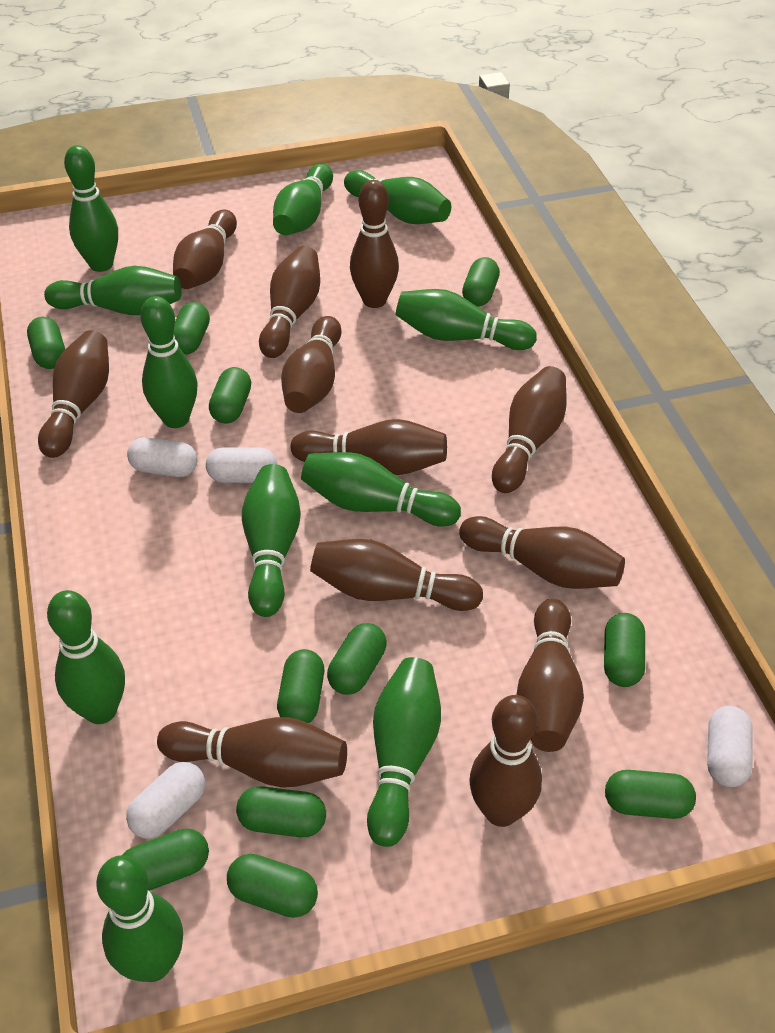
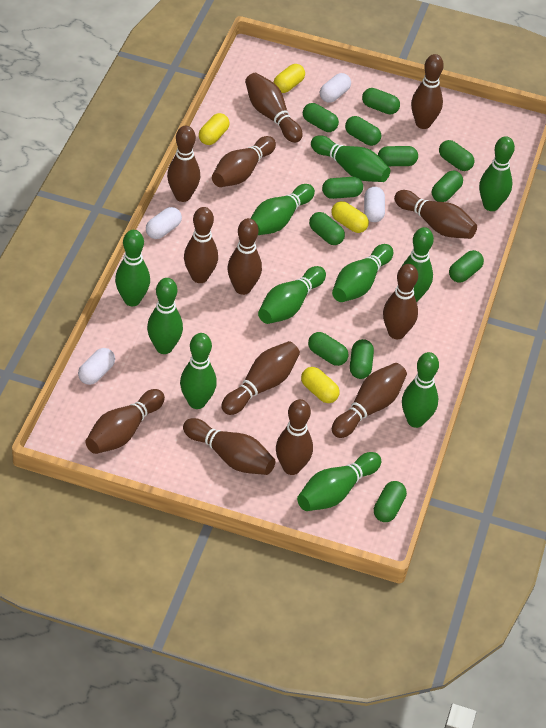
brown bowling pin: 12 -> 13
green capsule: 11 -> 12
yellow capsule: 0 -> 4

